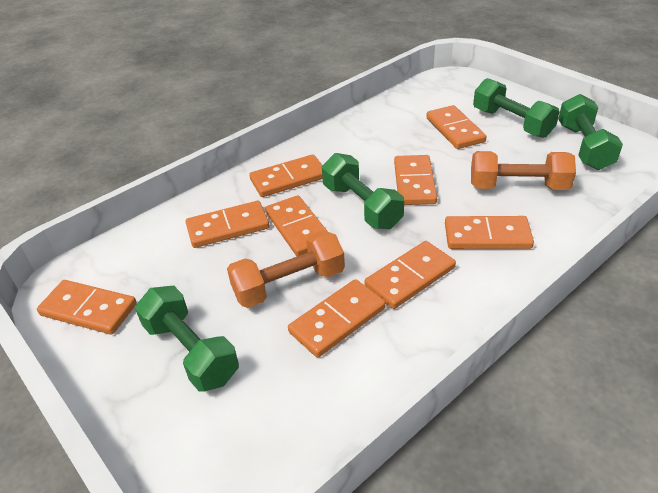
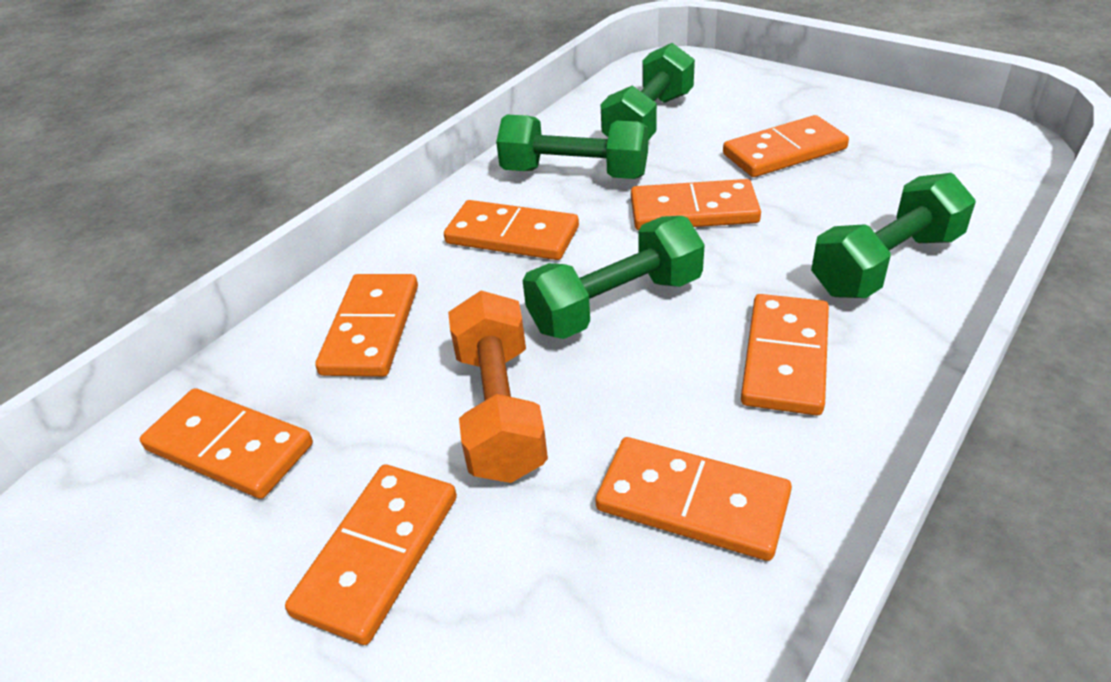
orange domino: 9 -> 8
orange dumbbell: 2 -> 1

